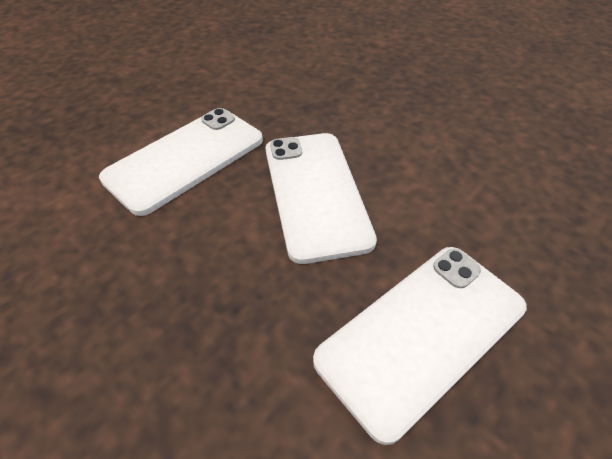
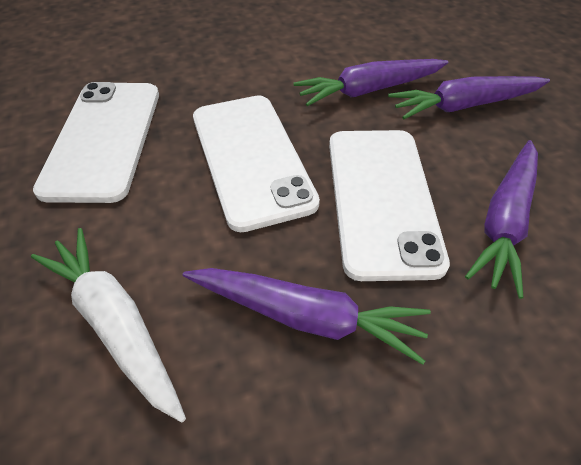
purple carrot: 0 -> 4
white carrot: 0 -> 1

